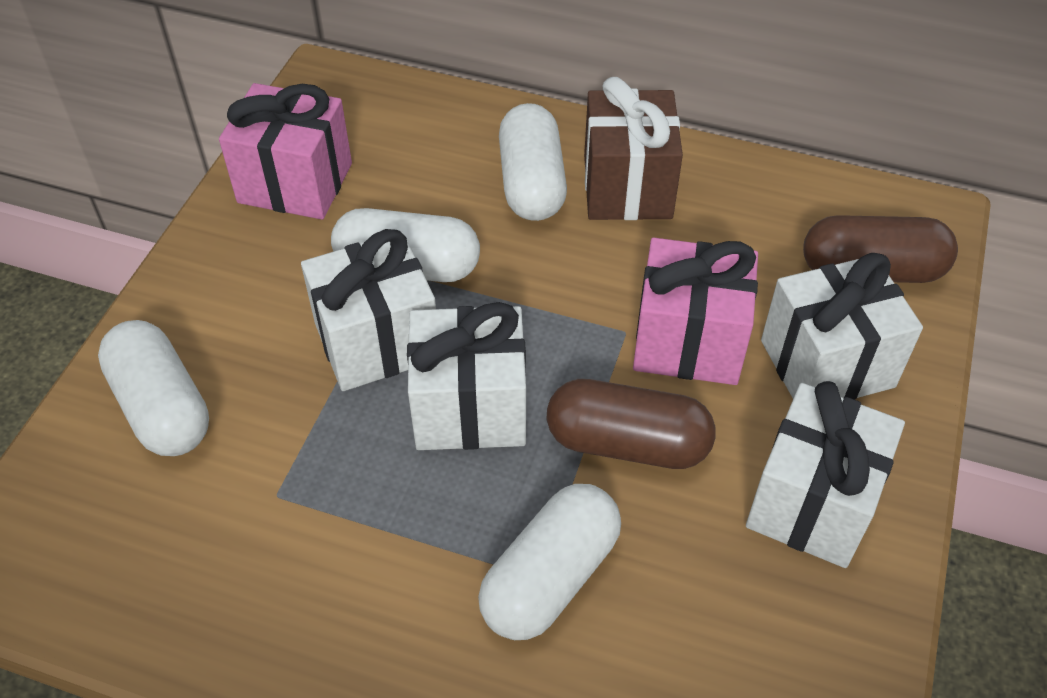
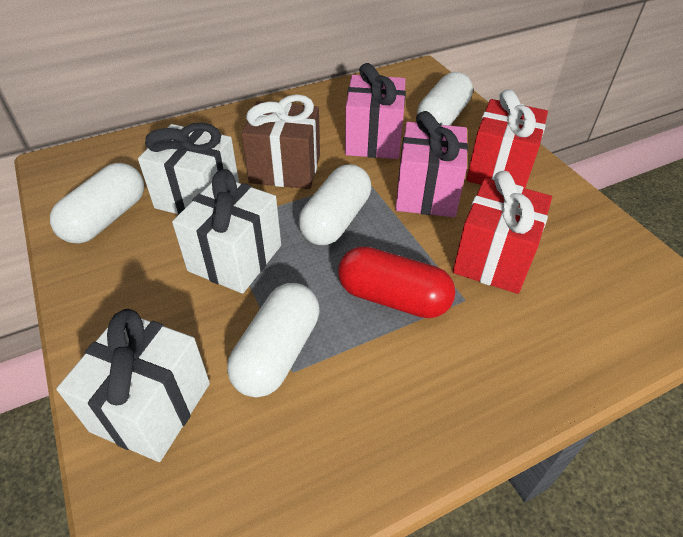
brown capsule: 2 -> 0
red capsule: 0 -> 1
red gift: 0 -> 2
white gift: 4 -> 3

